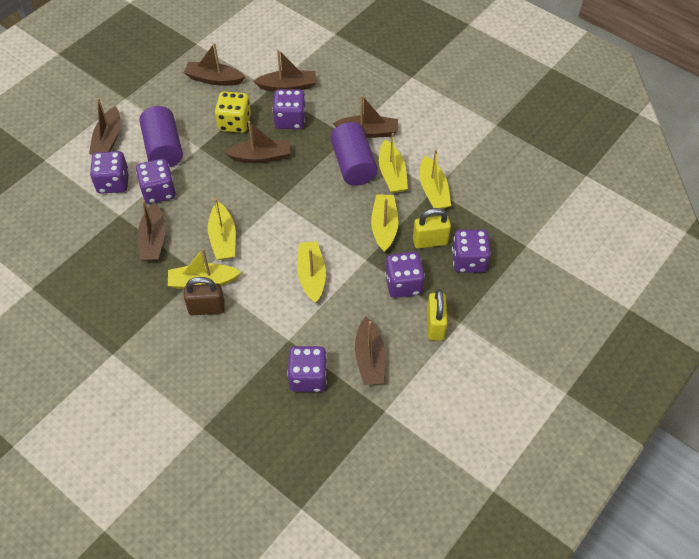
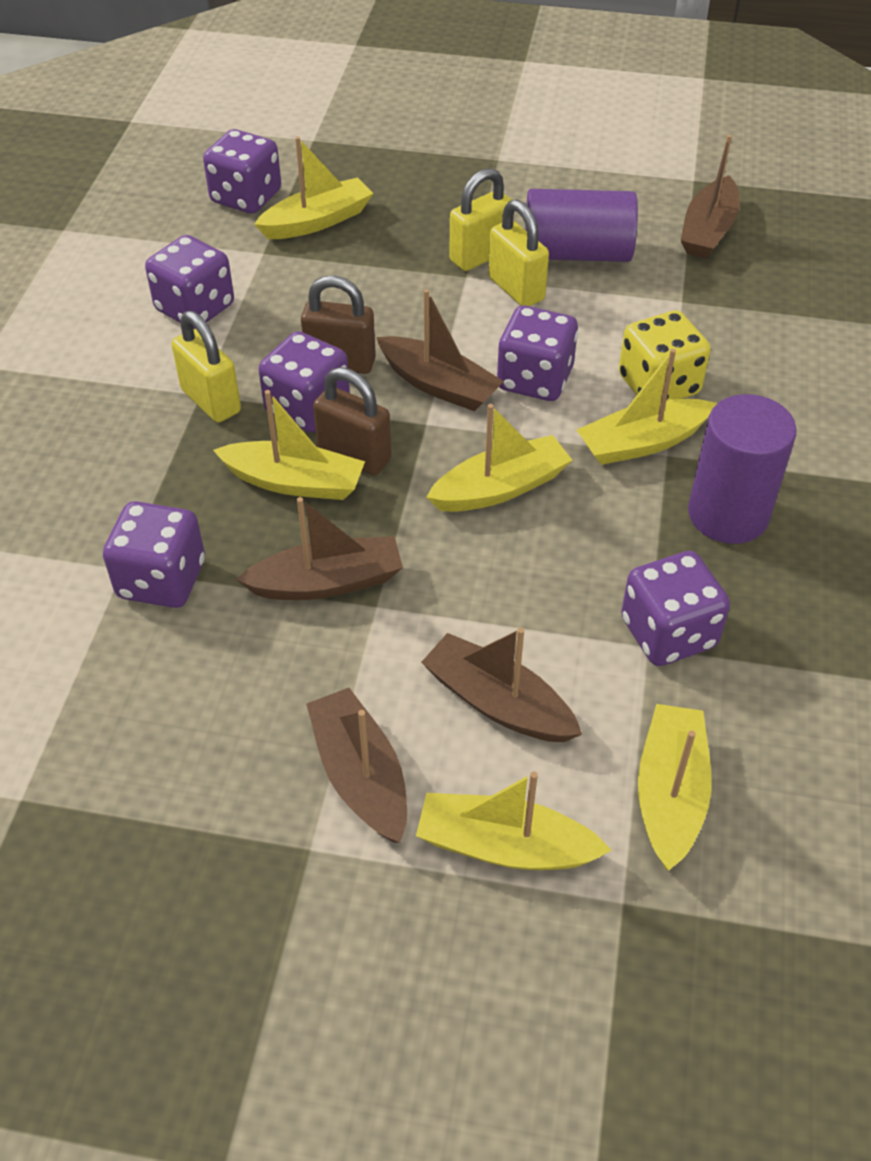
brown boat: 7 -> 5
brown padlock: 1 -> 2
yellow padlock: 2 -> 3

